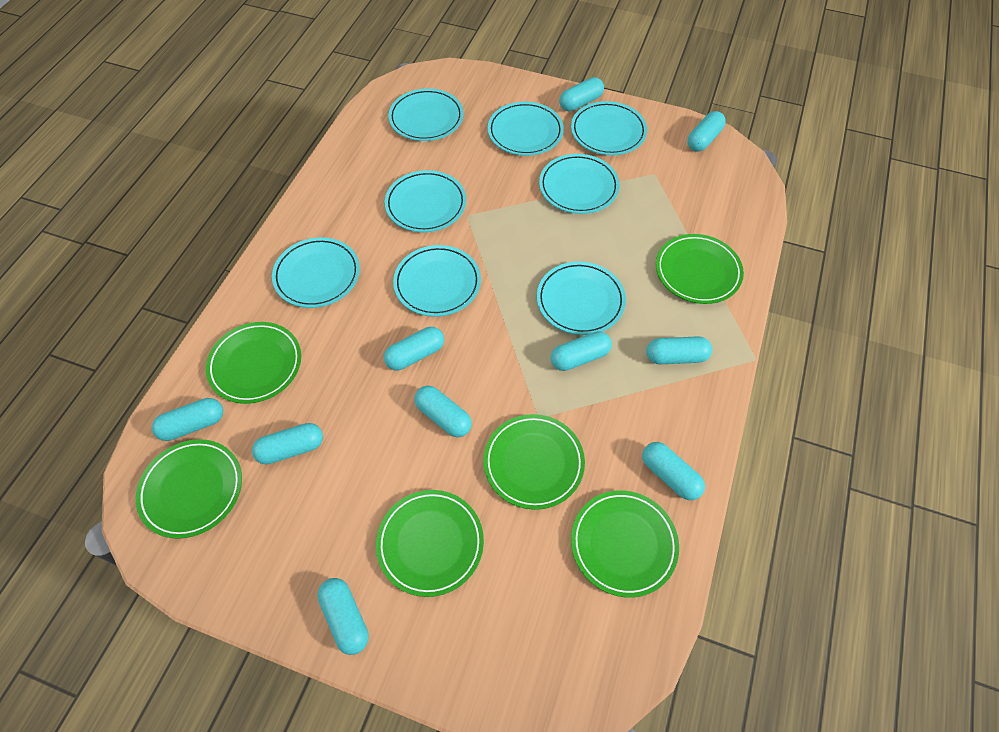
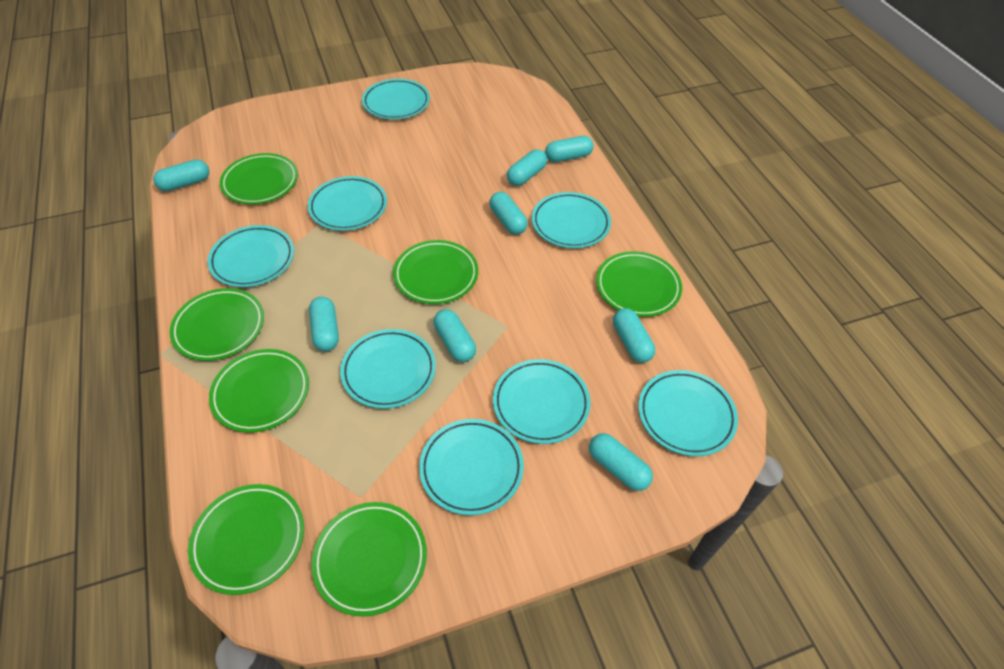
green plate: 6 -> 7
turquoise capsule: 10 -> 8

